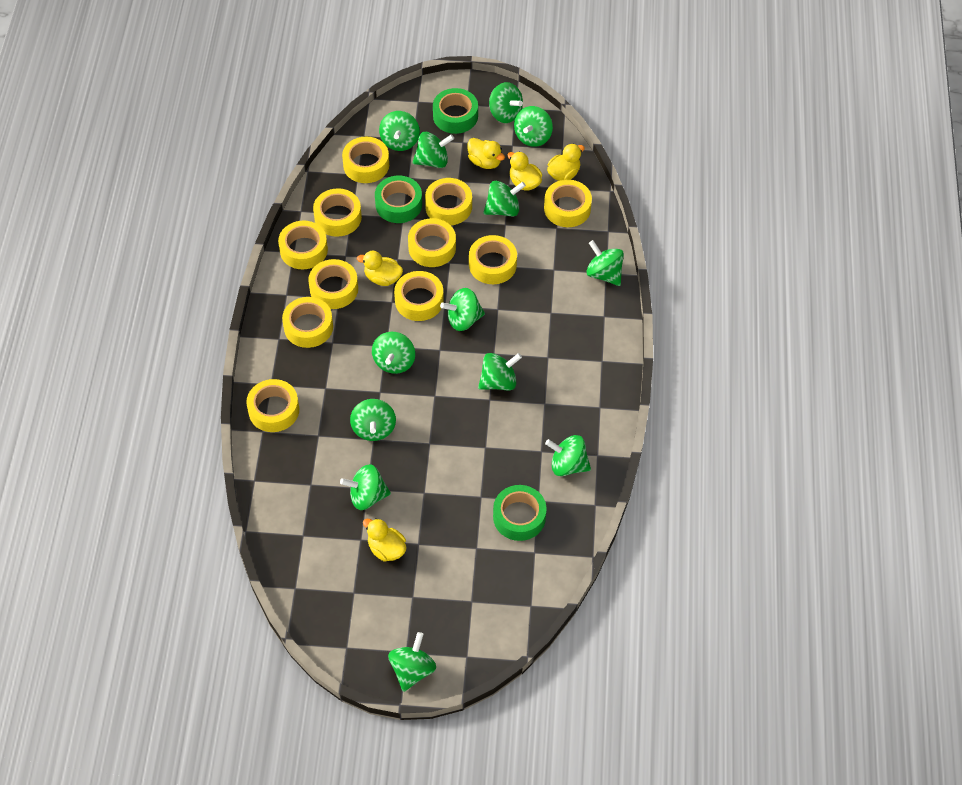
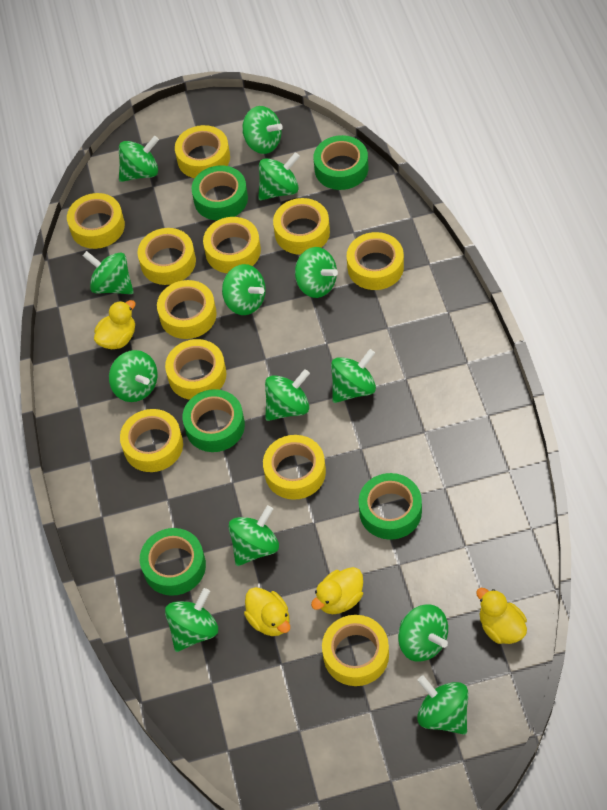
green tape: 3 -> 5
yellow duck: 5 -> 4

